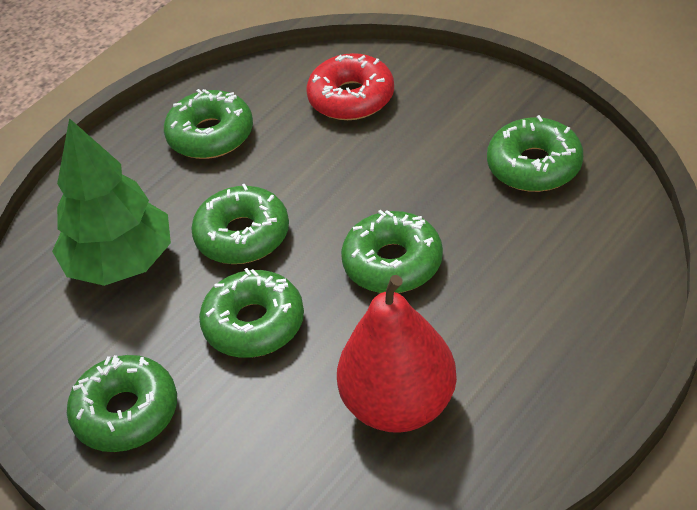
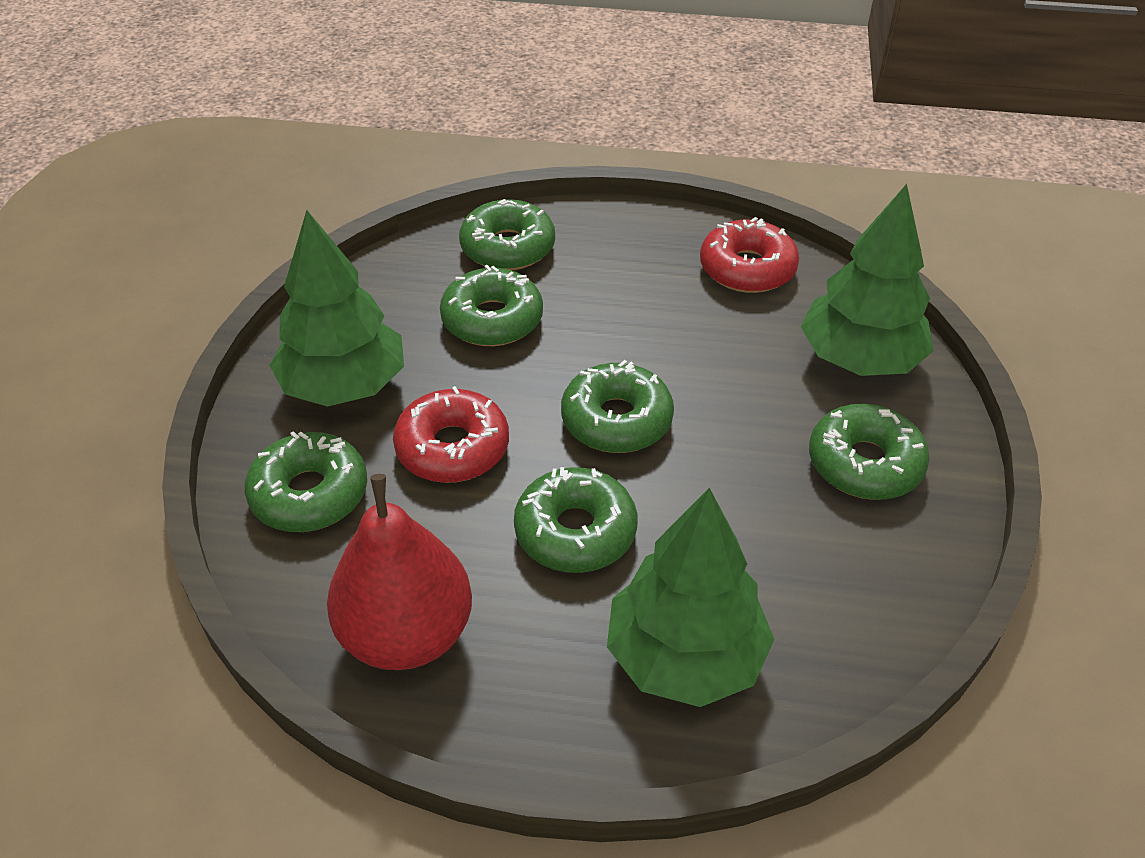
green tree: 1 -> 3
red donut: 1 -> 2

